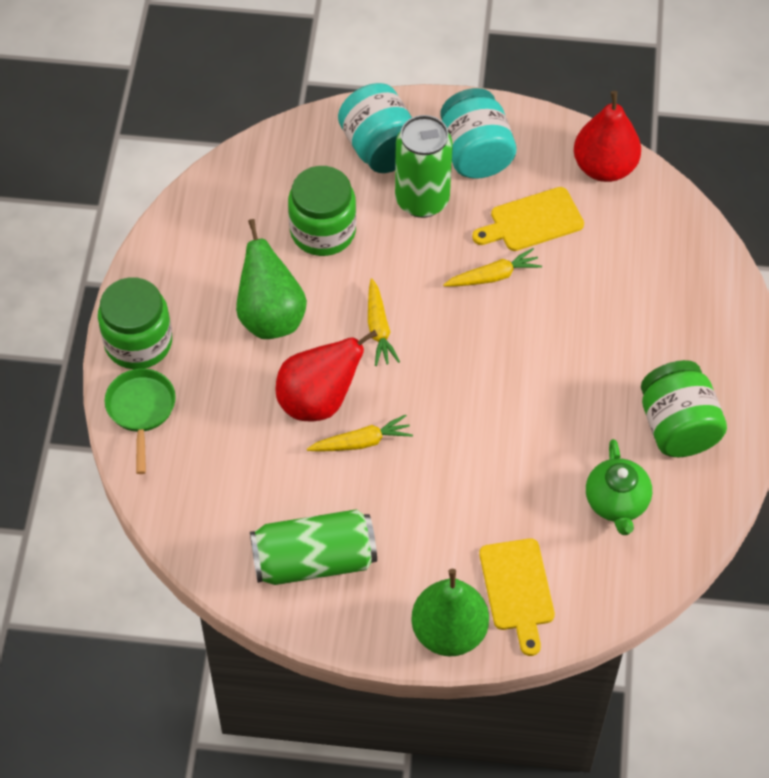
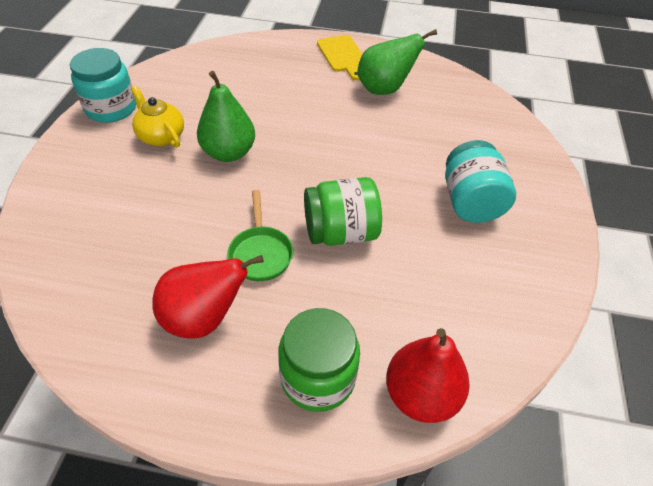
green can: 2 -> 0
green jar: 3 -> 2
green teapot: 1 -> 0
yellow carrot: 3 -> 0
yellow cutting board: 2 -> 1
yellow teapot: 0 -> 1

